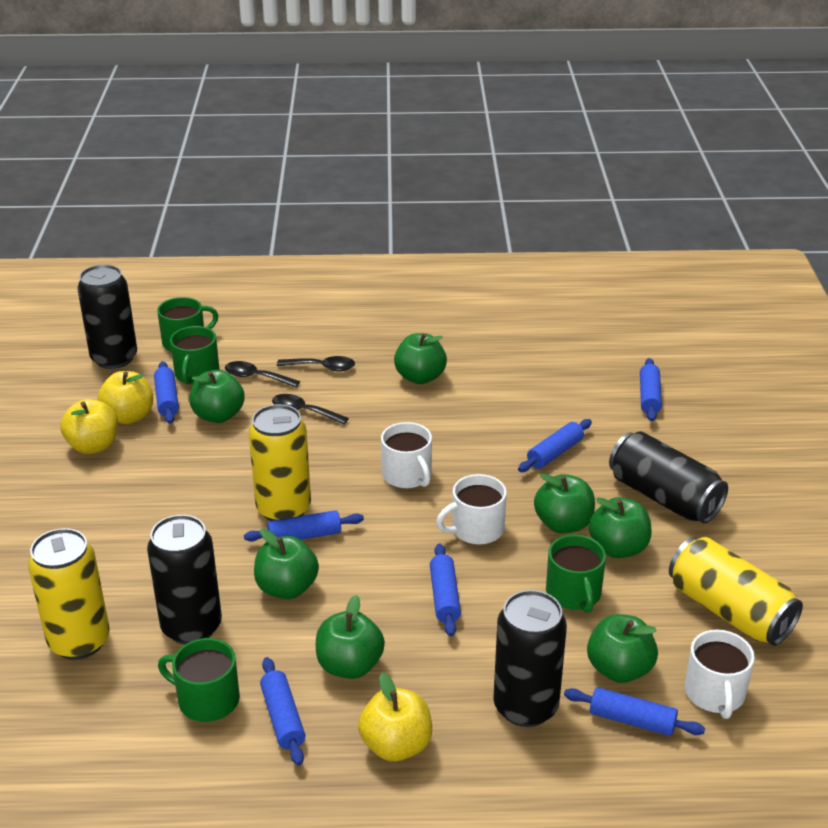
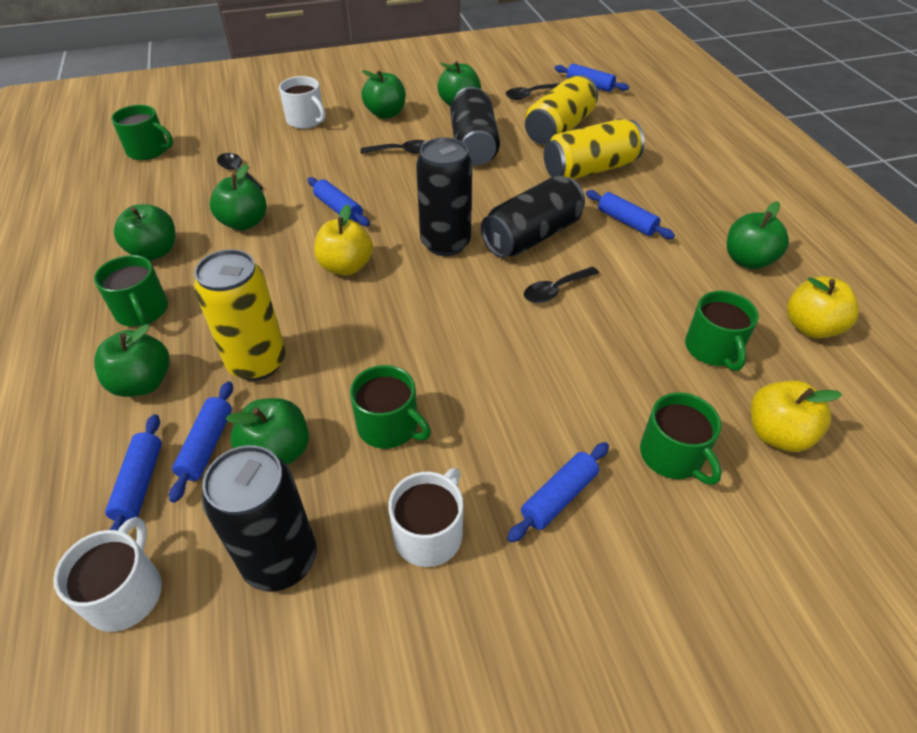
black spoon: 3 -> 4
blue rolling pin: 7 -> 6
green mug: 4 -> 5

